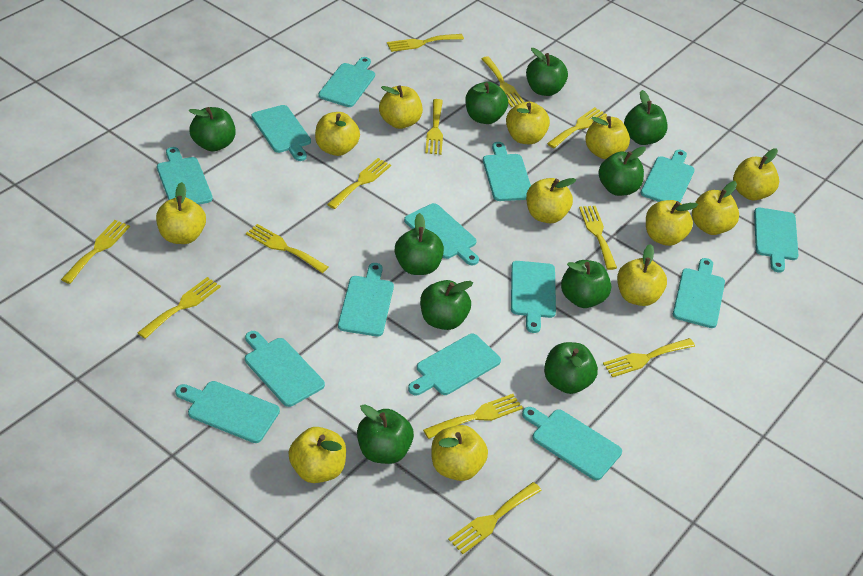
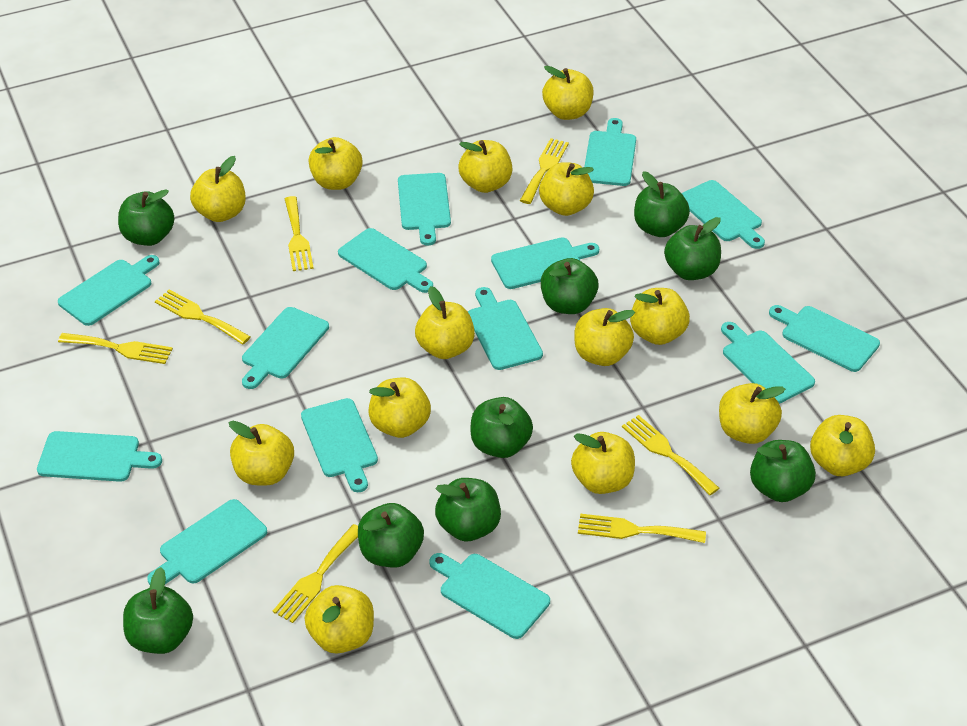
green apple: 10 -> 9
yellow apple: 12 -> 14
yellow fork: 12 -> 7

